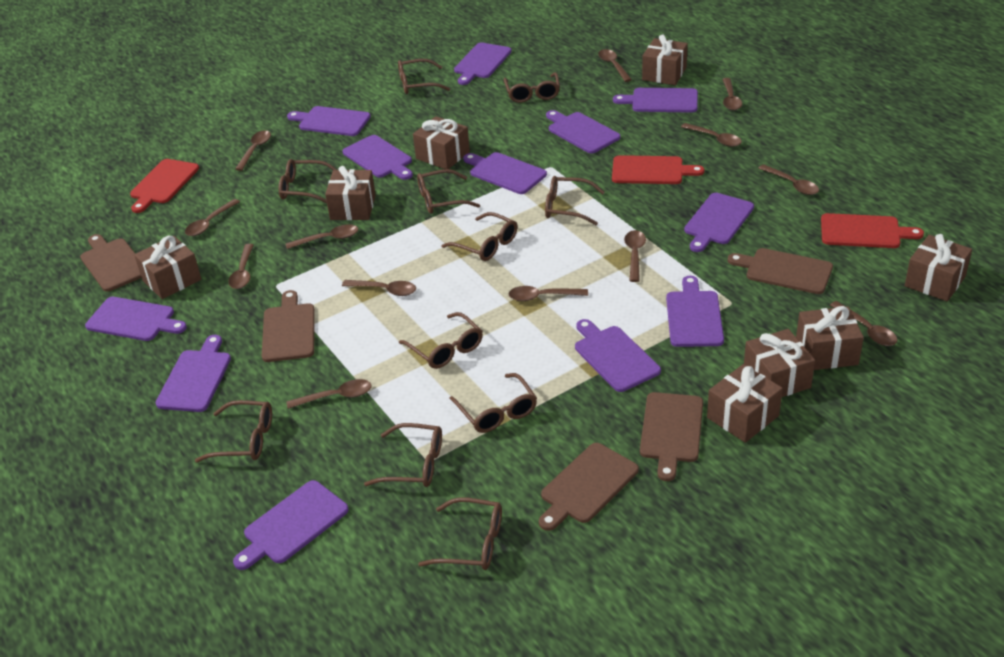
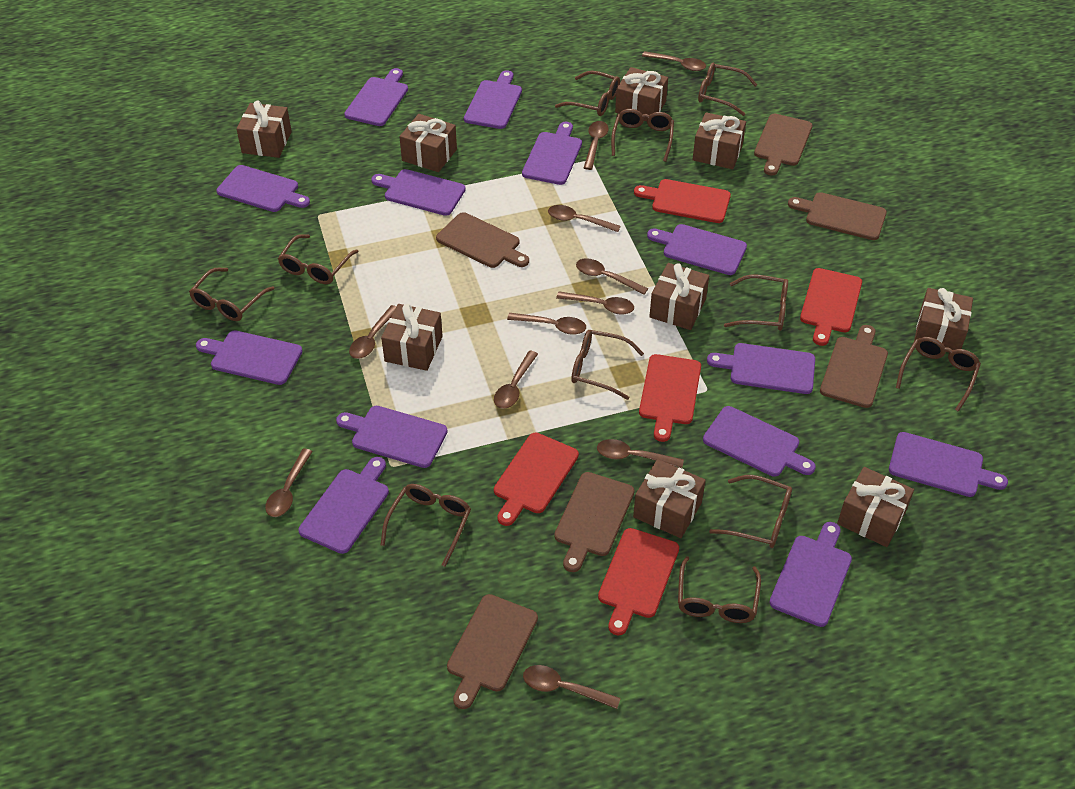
brown cutting board: 5 -> 6
brown gift: 8 -> 9
brown spoon: 13 -> 11
purple cutting board: 12 -> 13
red cutting board: 3 -> 5

